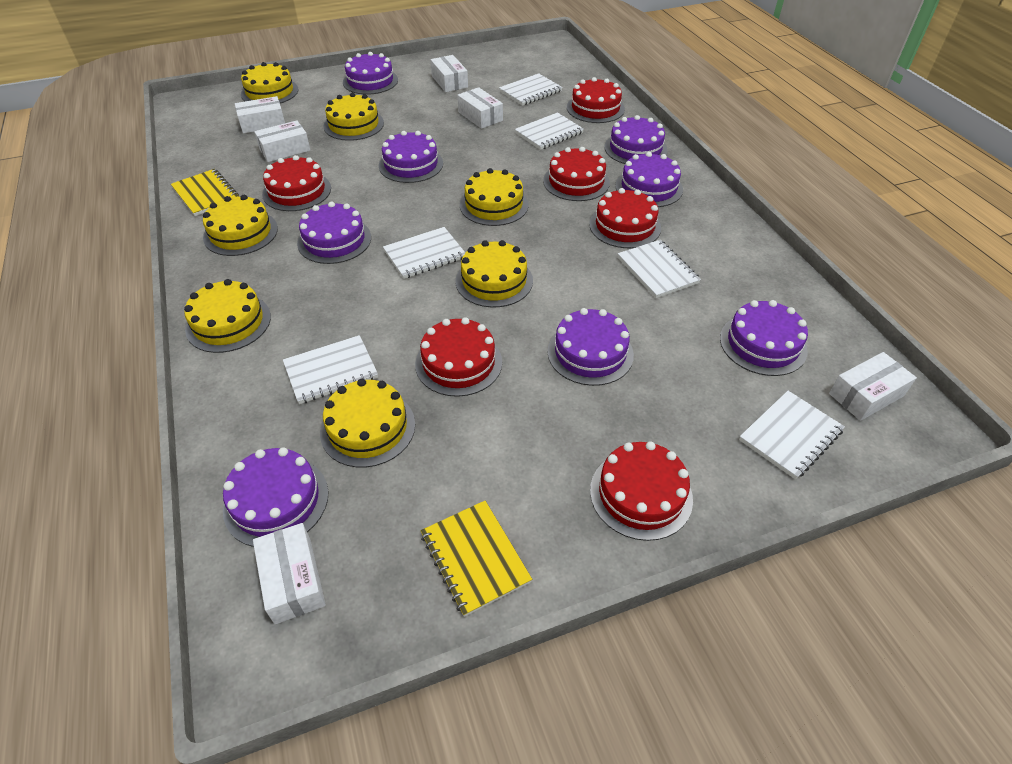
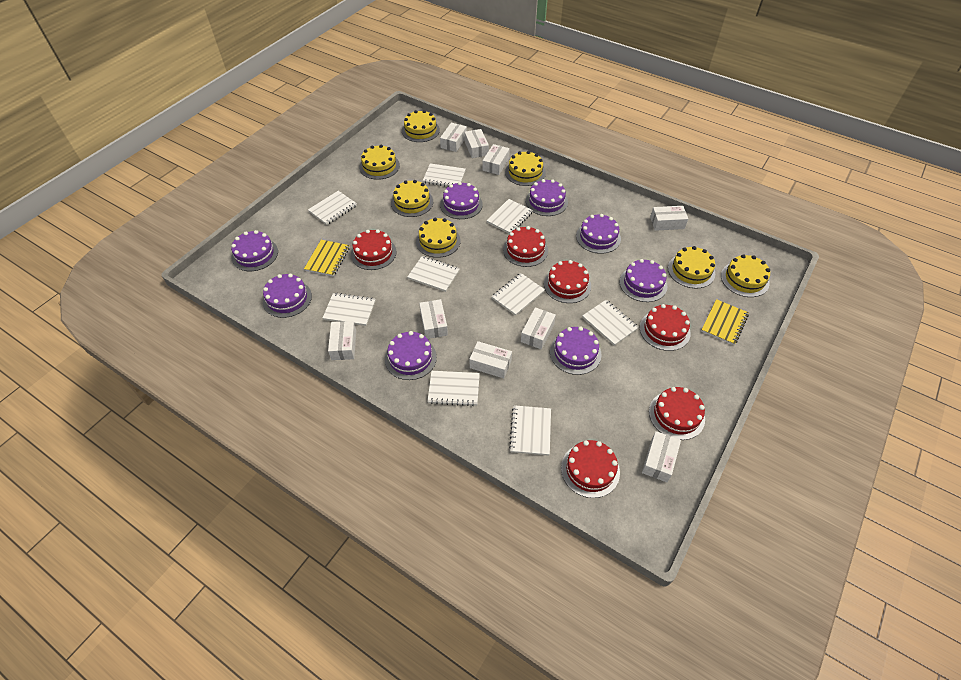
white box: 6 -> 9
white notebook: 6 -> 9

